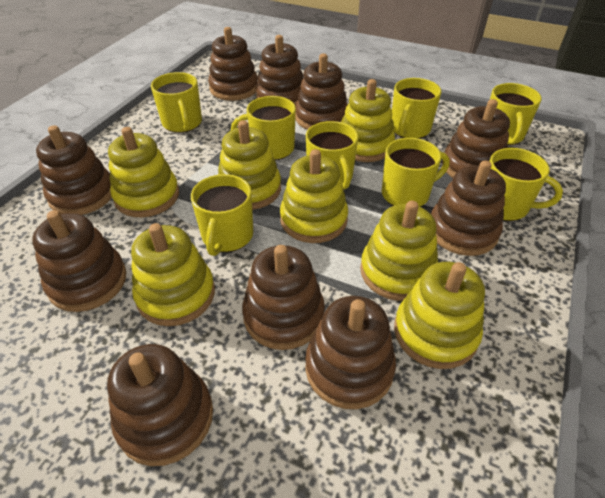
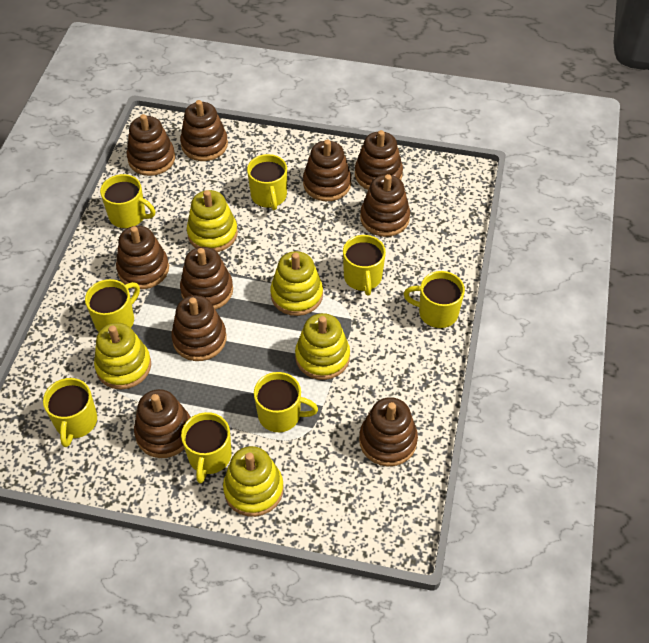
yellow stacking toy: 7 -> 5

